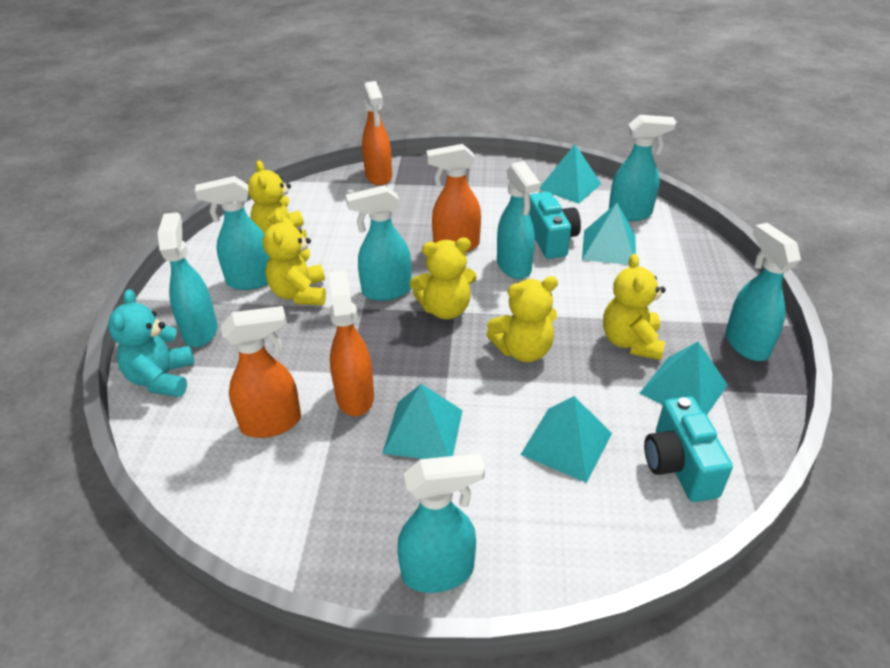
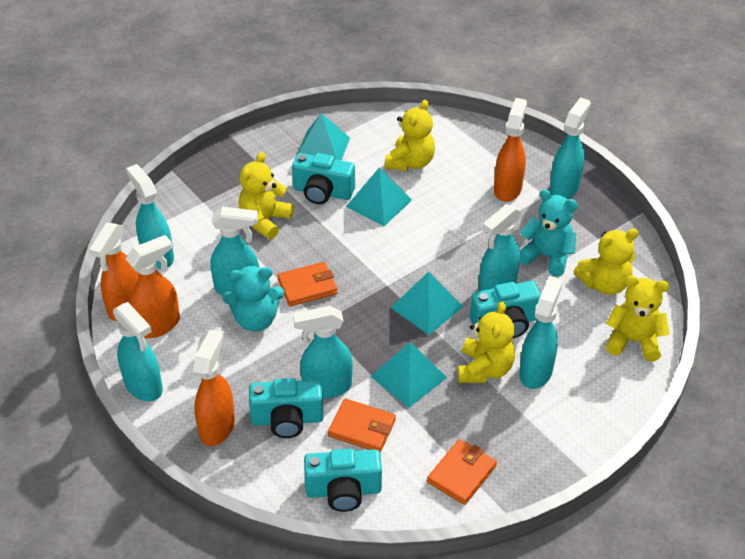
orange wallet: 0 -> 3
turquoise camera: 2 -> 4
turquoise pyramid: 5 -> 4
turquoise teddy bear: 1 -> 2

